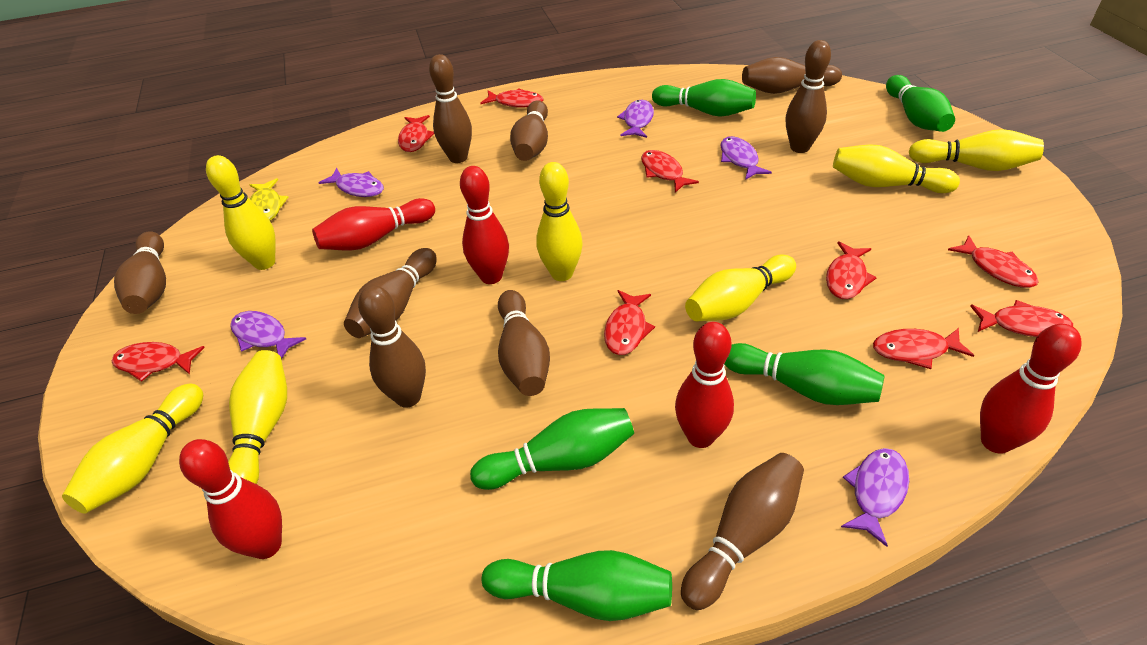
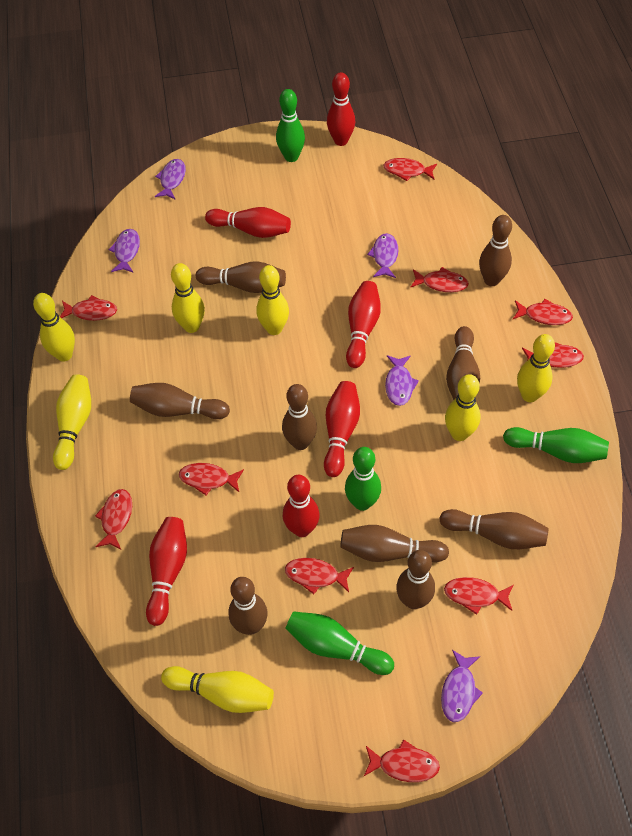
green bowling pin: 5 -> 4
red bowling pin: 5 -> 6
red fish: 9 -> 10
yellow fish: 1 -> 0

